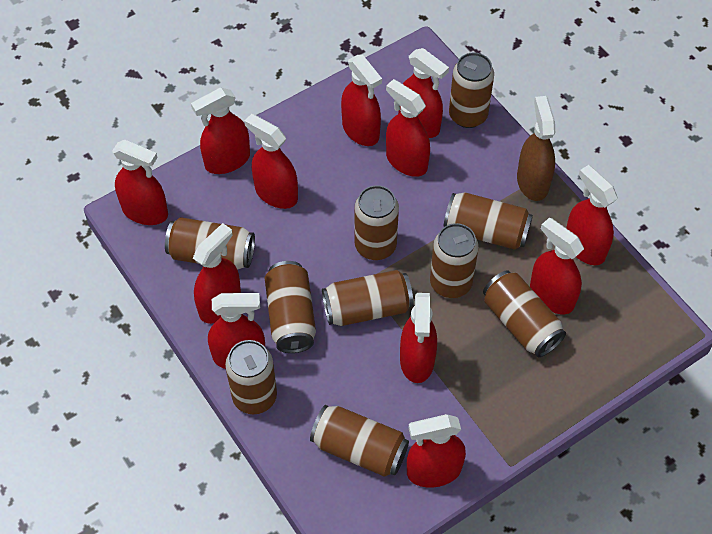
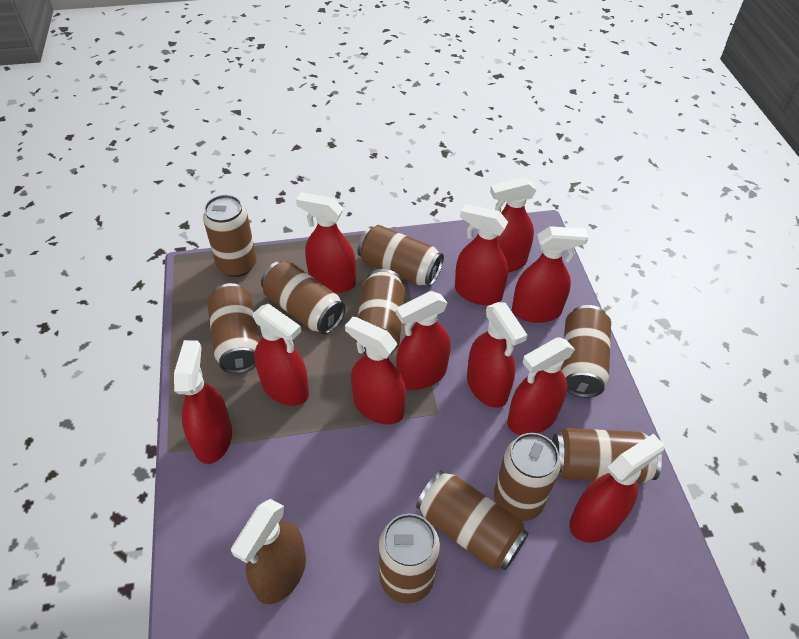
red spray bottle: 12 -> 11

